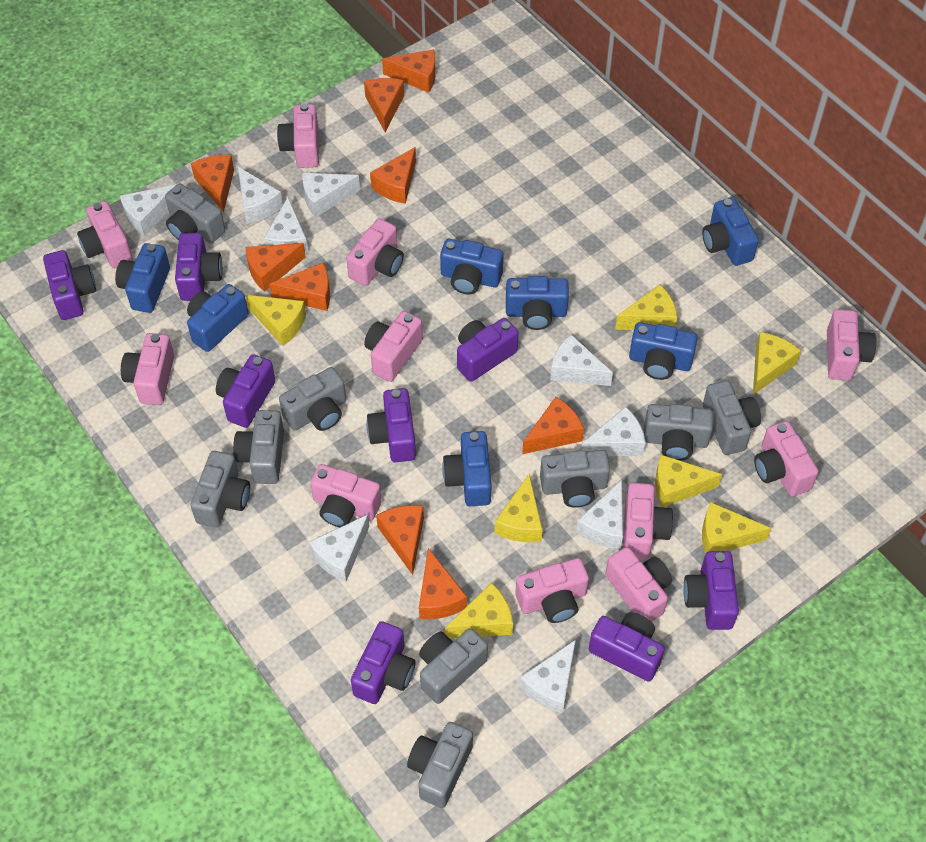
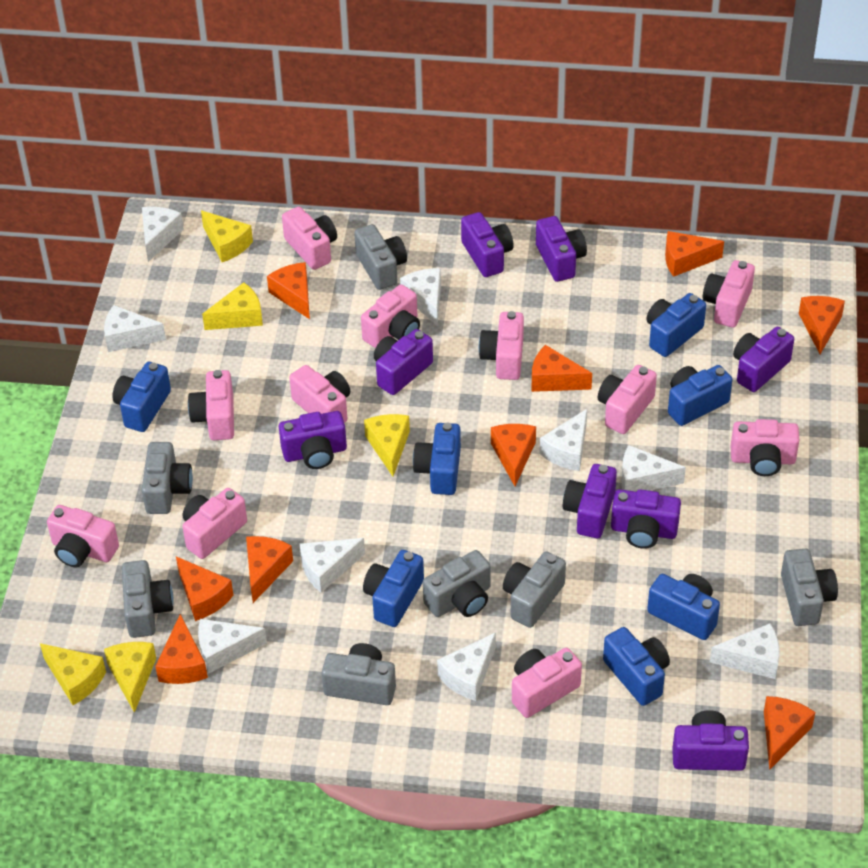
grey camera: 9 -> 7
yellow cheese: 7 -> 5

